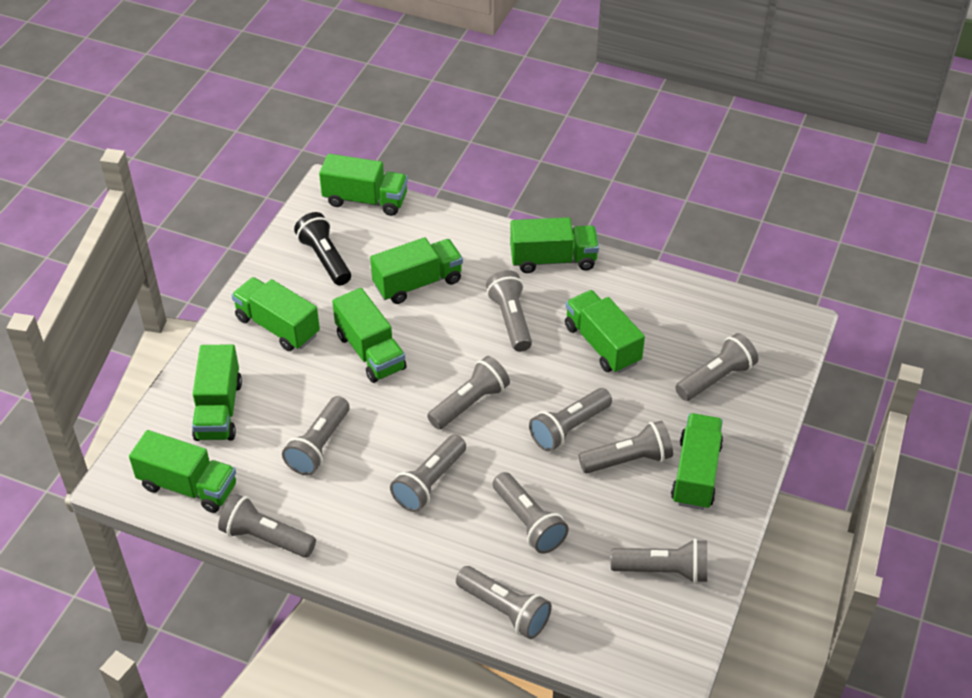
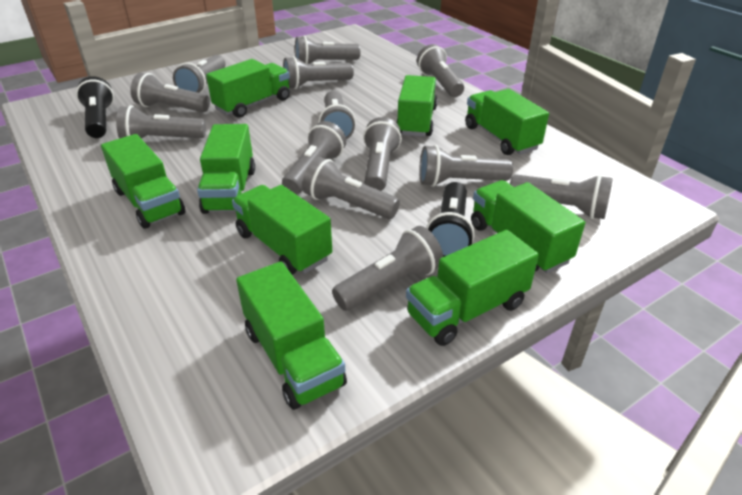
black flashlight: 1 -> 2
grey flashlight: 11 -> 13

